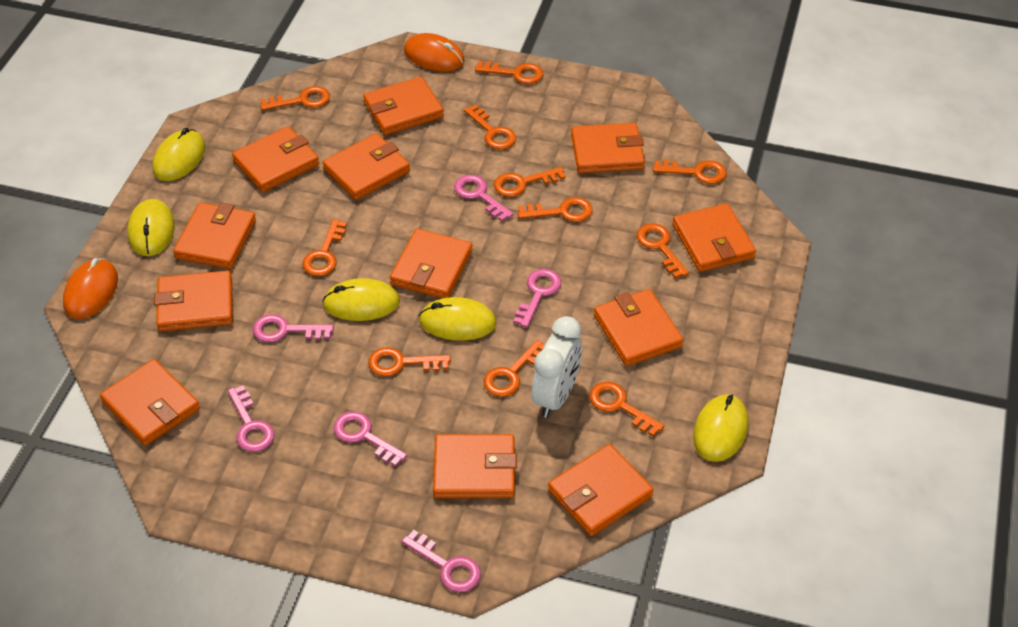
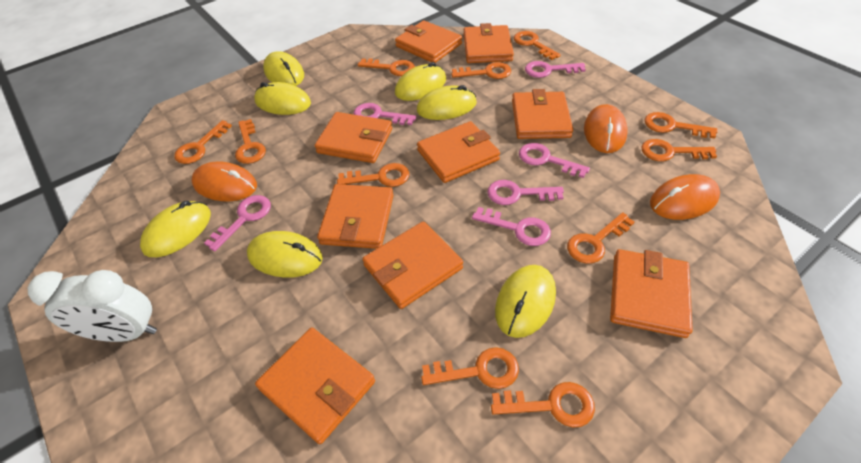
orange mouse: 2 -> 3
orange wallet: 12 -> 9
yellow mouse: 5 -> 7

